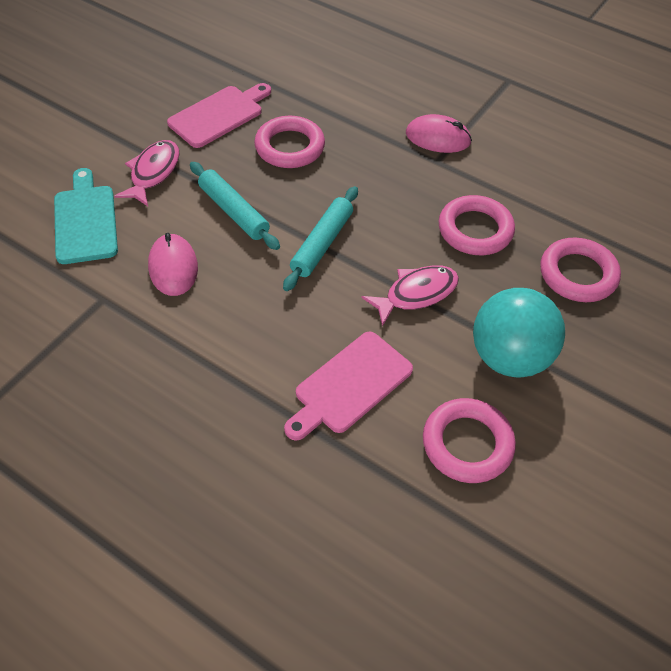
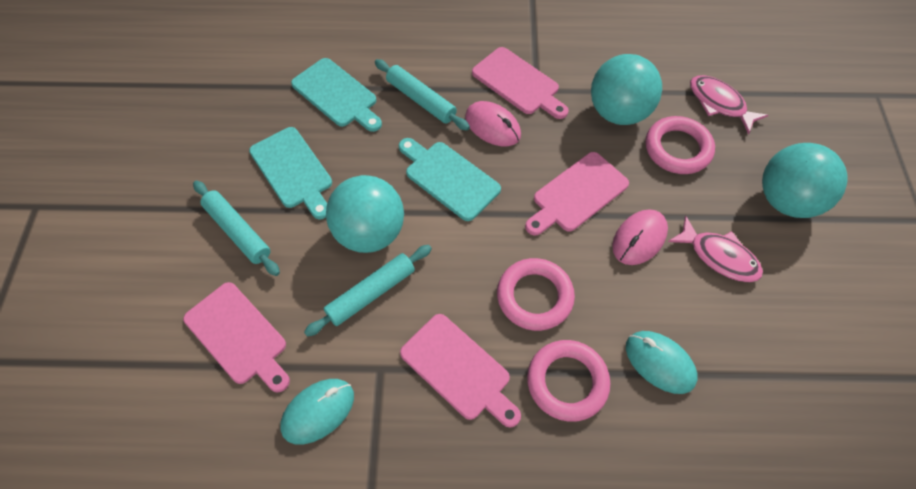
pink cutting board: 2 -> 4
pink ring: 4 -> 3
turquoise ball: 1 -> 3
turquoise cutting board: 1 -> 3
turquoise mouse: 0 -> 2
turquoise rolling pin: 2 -> 3

